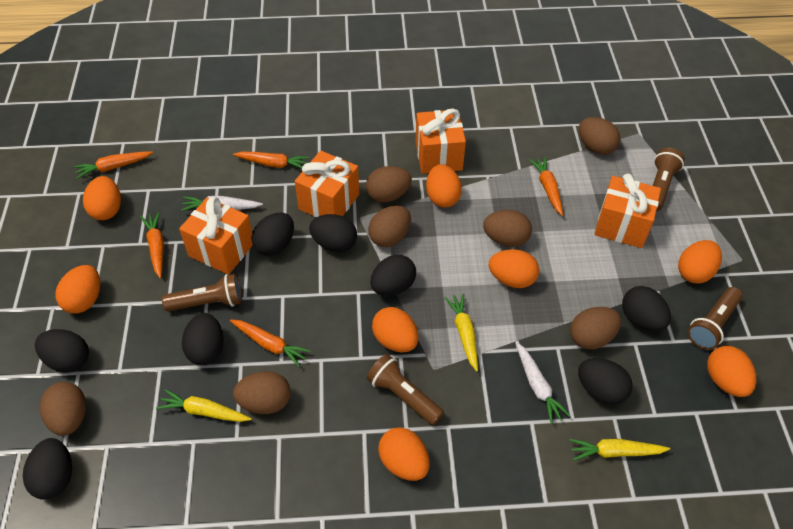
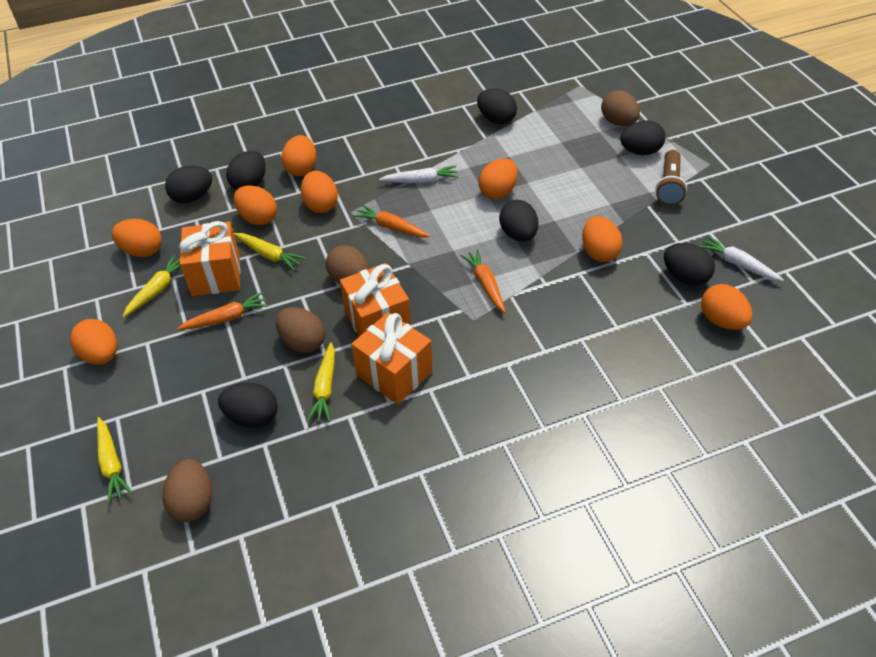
black egg: 8 -> 7
brown egg: 7 -> 4
brown flashlight: 4 -> 1
orange carrot: 5 -> 3
orange gift: 4 -> 3
yellow carrot: 3 -> 4

